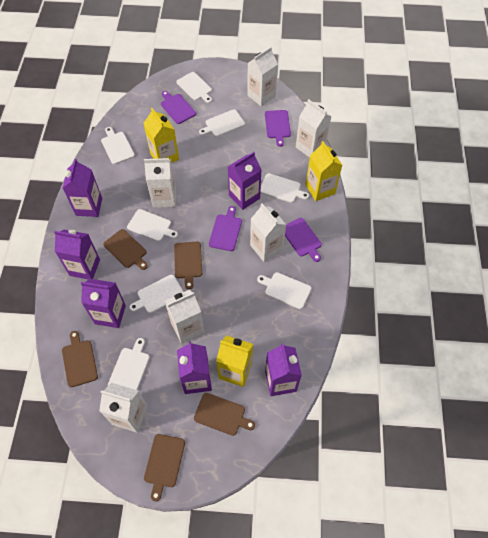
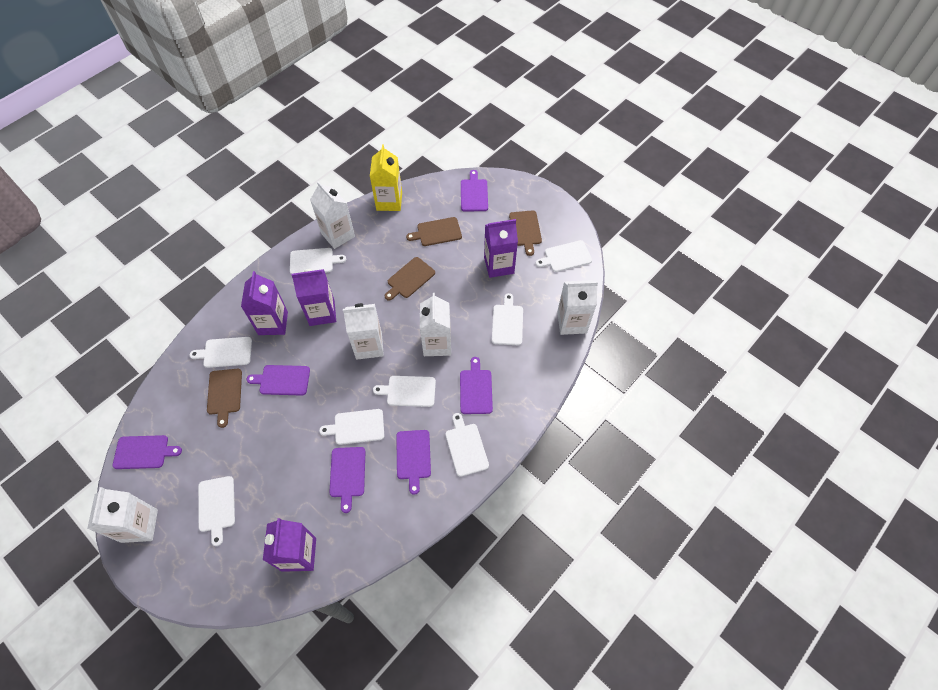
brown cutting board: 5 -> 4
purple carton: 6 -> 4
purple cutting board: 4 -> 6
white carton: 6 -> 5
yellow carton: 3 -> 1

